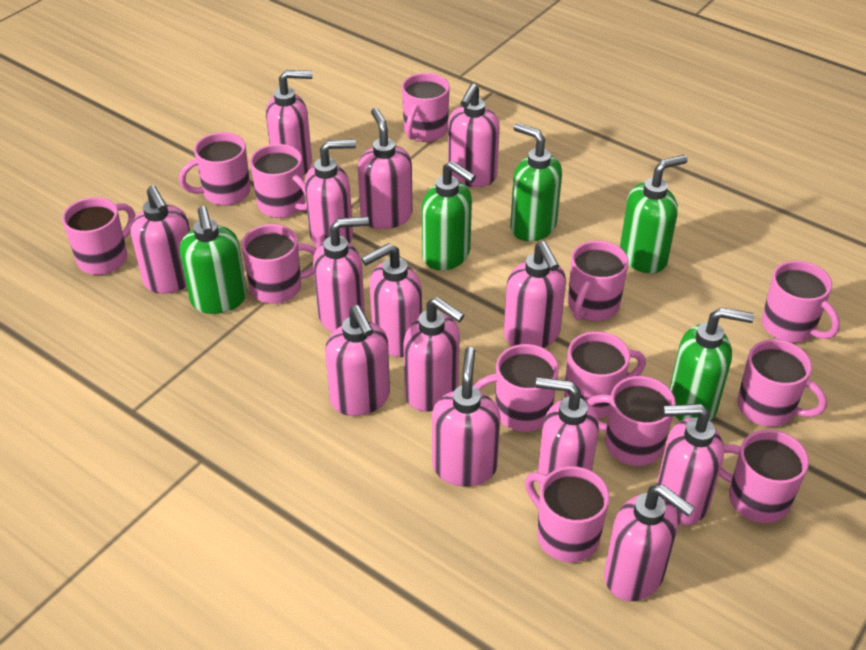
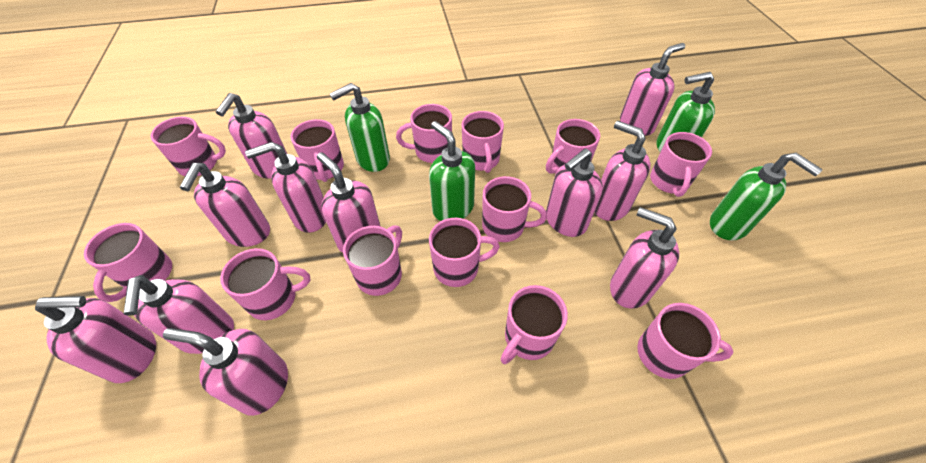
green soap dispenser: 5 -> 4
pink soap dispenser: 14 -> 11

